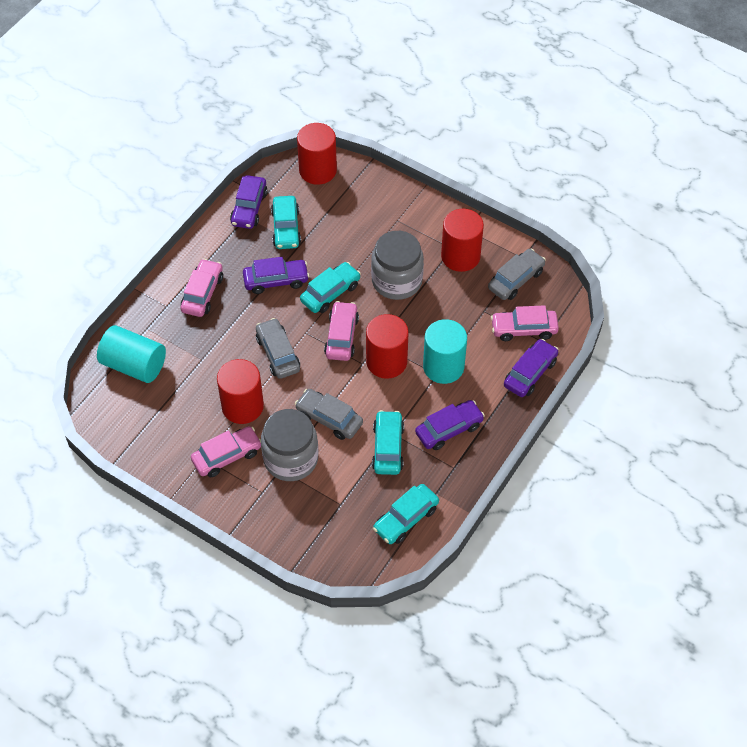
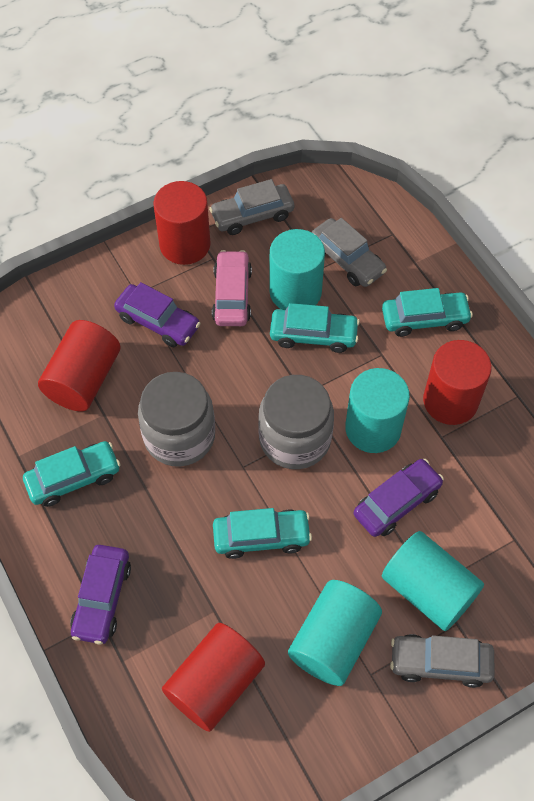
pink car: 4 -> 1
purple car: 4 -> 3
turquoise cylinder: 2 -> 4

